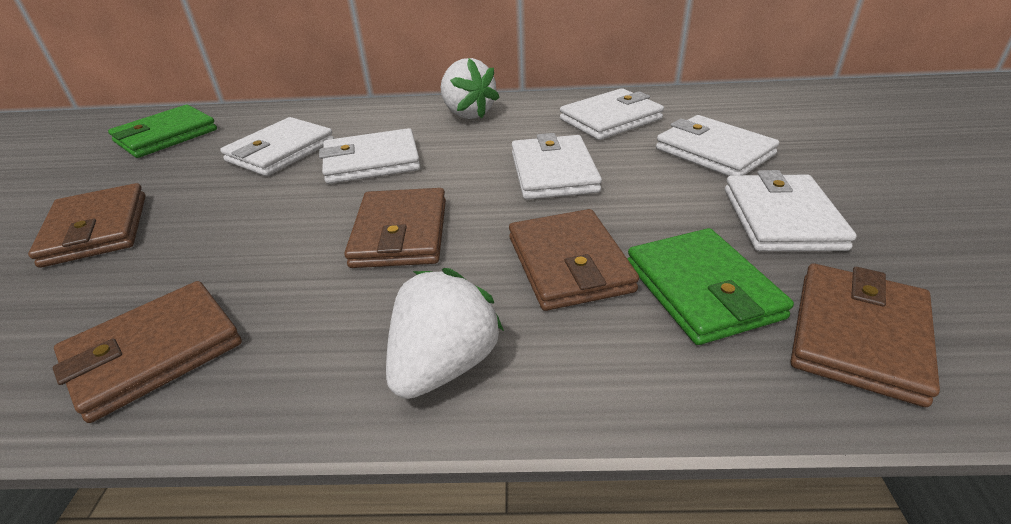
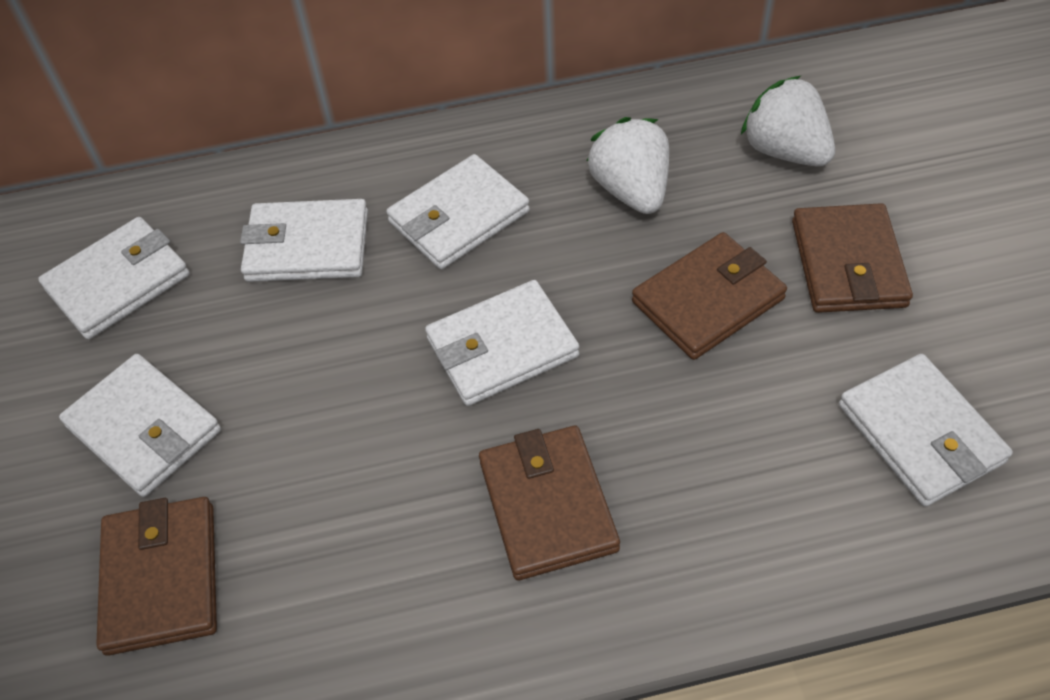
brown wallet: 5 -> 4
green wallet: 2 -> 0

